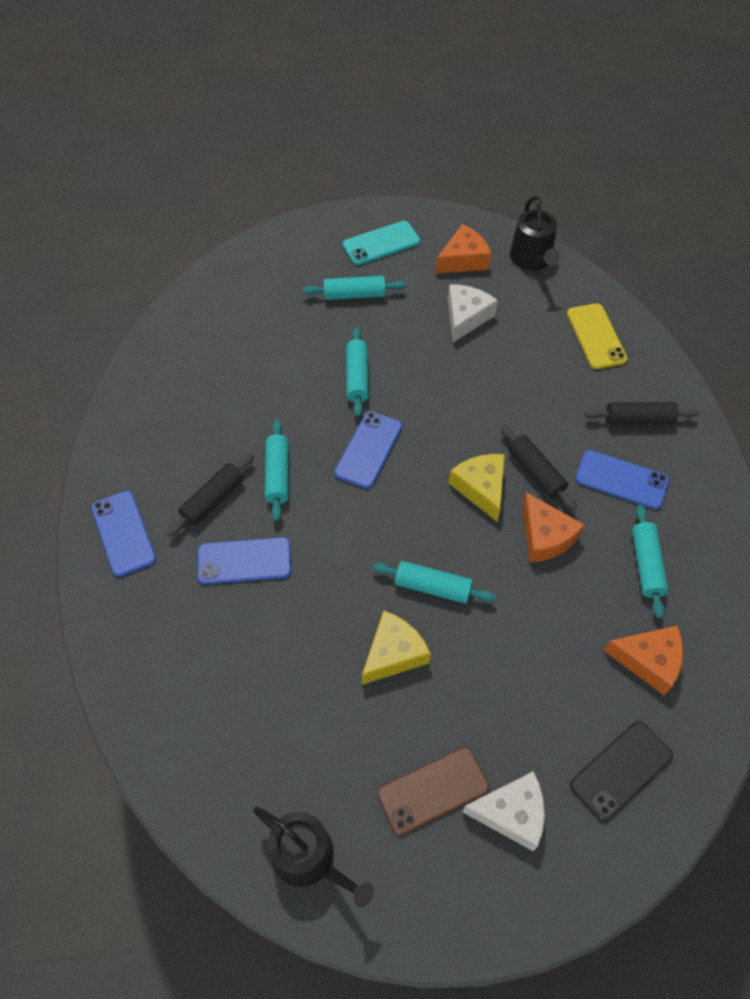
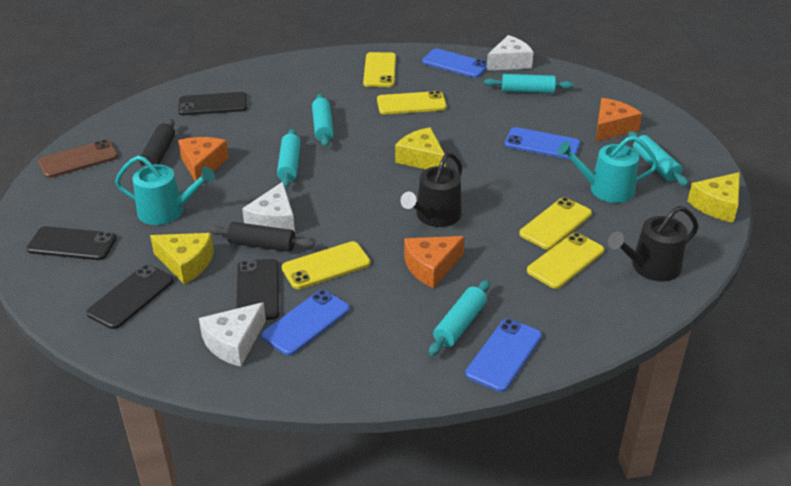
black phone: 1 -> 4
black rolling pin: 3 -> 2
turquoise phone: 1 -> 0
turquoise watering can: 0 -> 2
white cheese: 2 -> 3
yellow cheese: 2 -> 3
yellow phone: 1 -> 5

